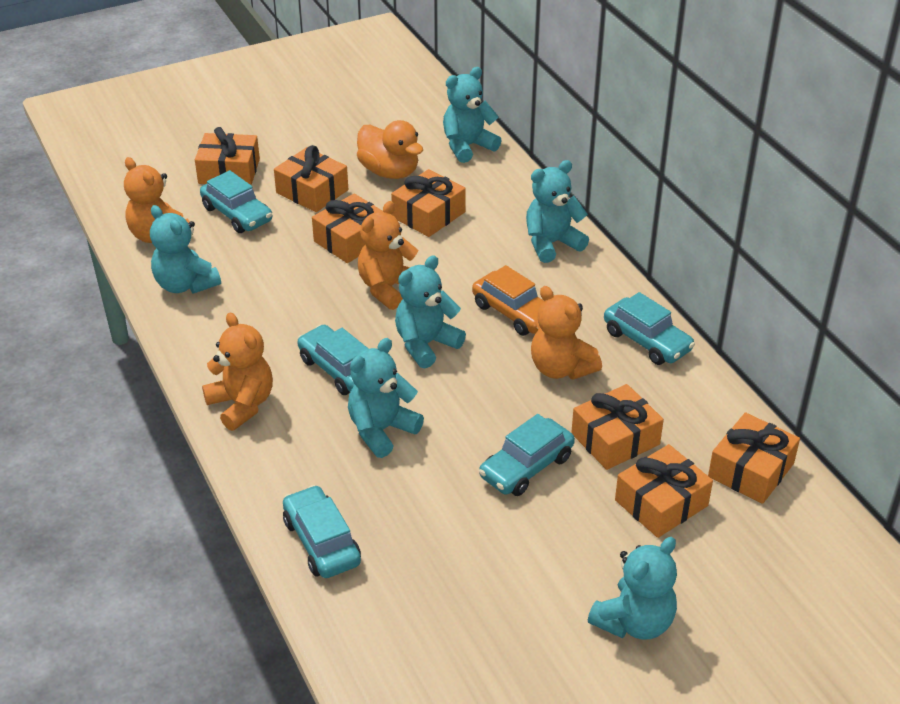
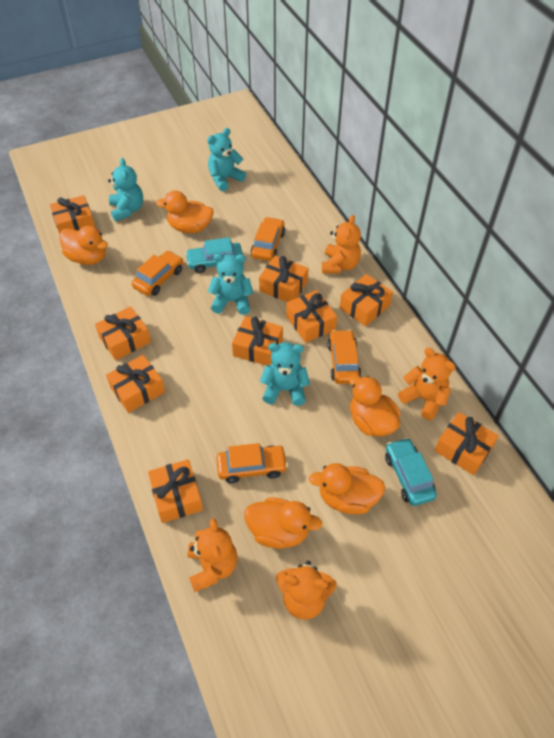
orange car: 1 -> 4
orange duck: 1 -> 5
orange gift: 7 -> 9
turquoise car: 5 -> 2
turquoise teddy bear: 6 -> 4

